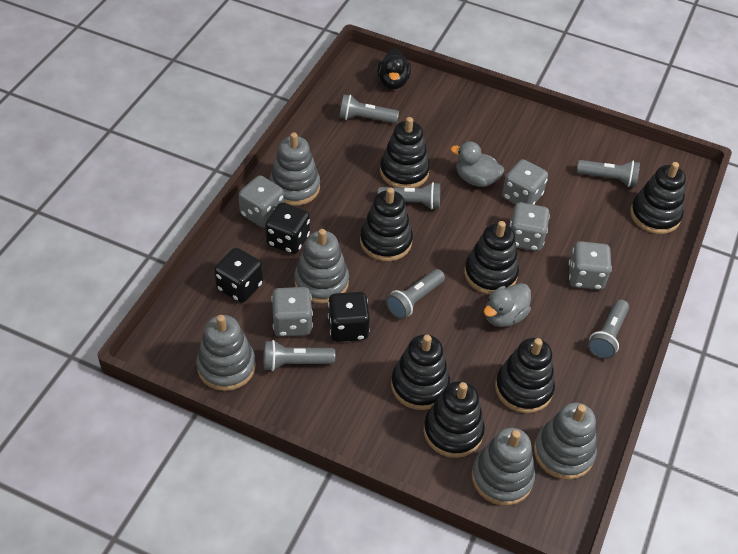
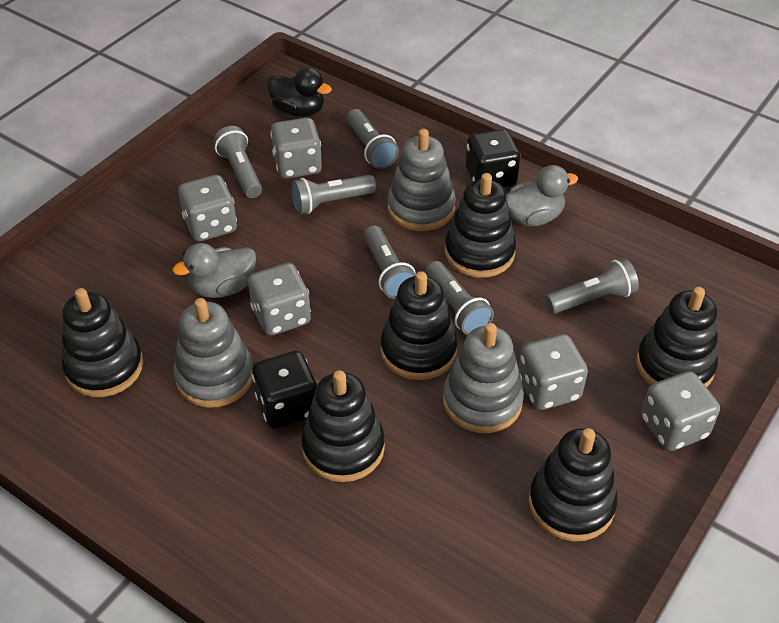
black dice: 3 -> 2
black stacking toy: 7 -> 6
grey stacking toy: 5 -> 3

